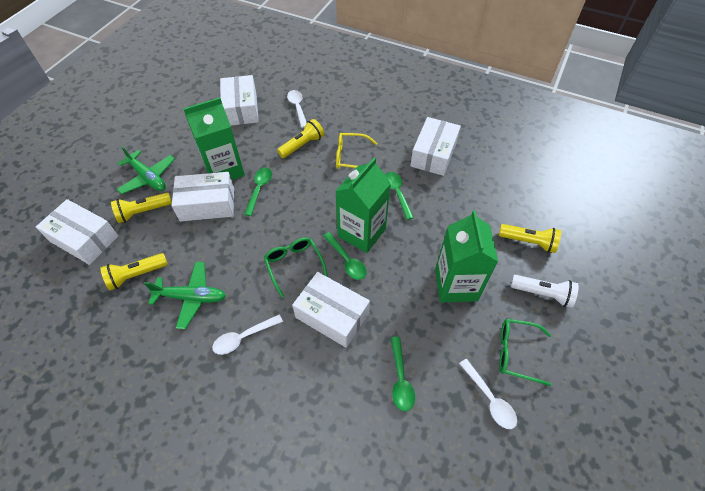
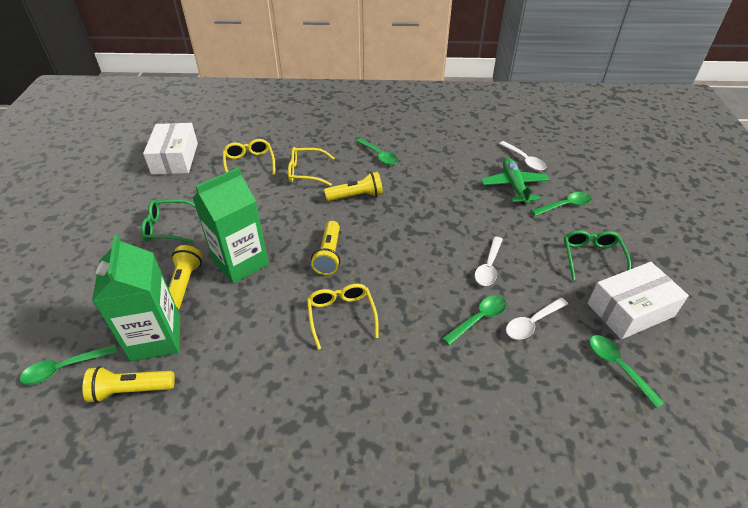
green carton: 3 -> 2
green plane: 2 -> 1
green spoon: 4 -> 5
white box: 5 -> 2
white flashlight: 1 -> 0
yellow glasses: 1 -> 3

